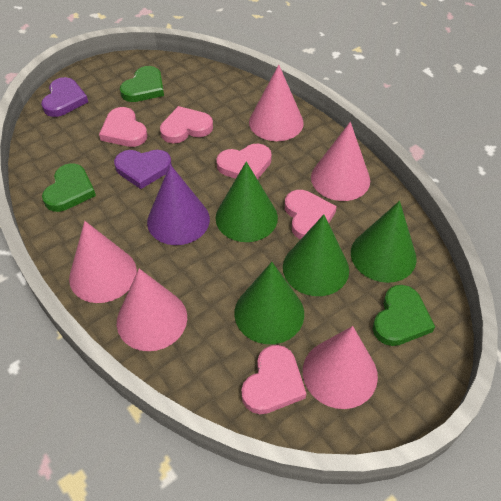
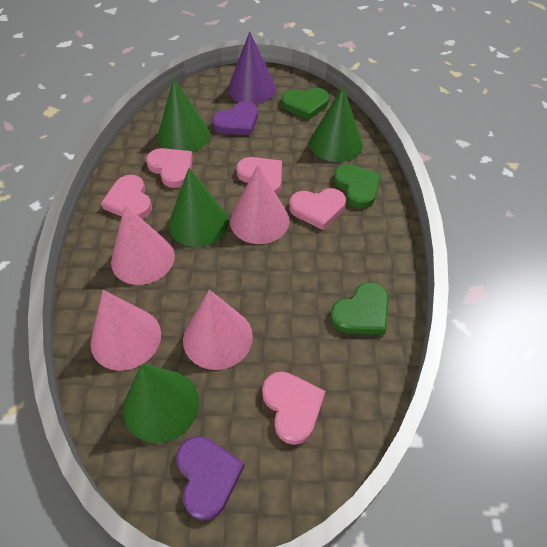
pink cone: 5 -> 4

